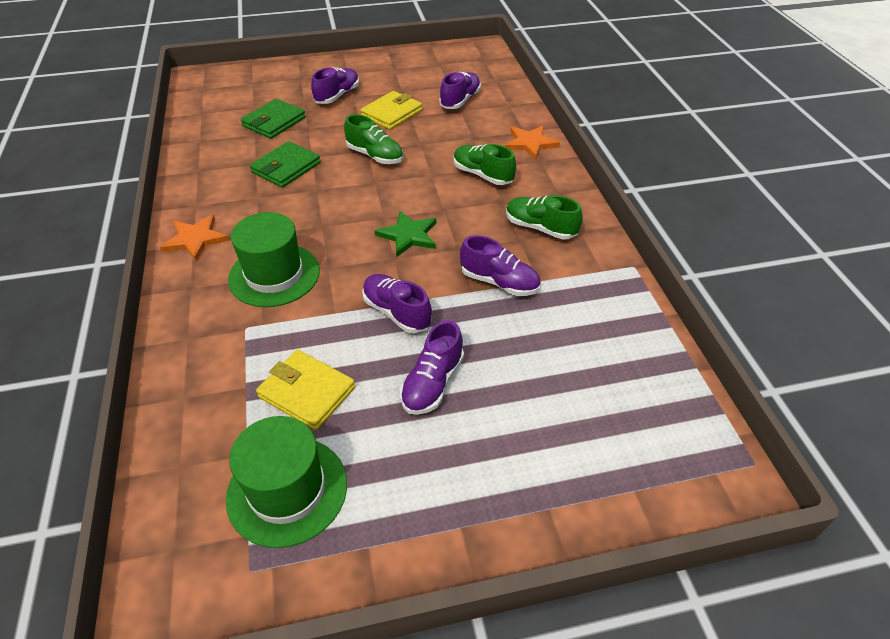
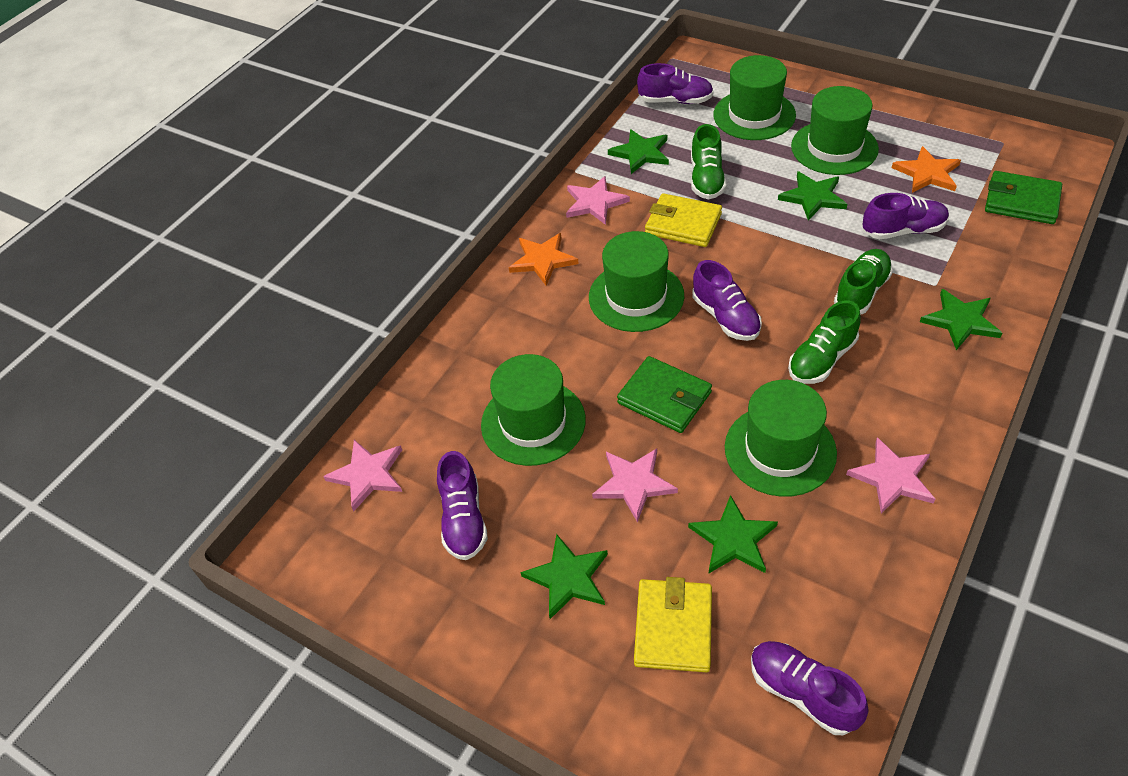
green hat: 2 -> 5
green star: 1 -> 5
pink star: 0 -> 4

